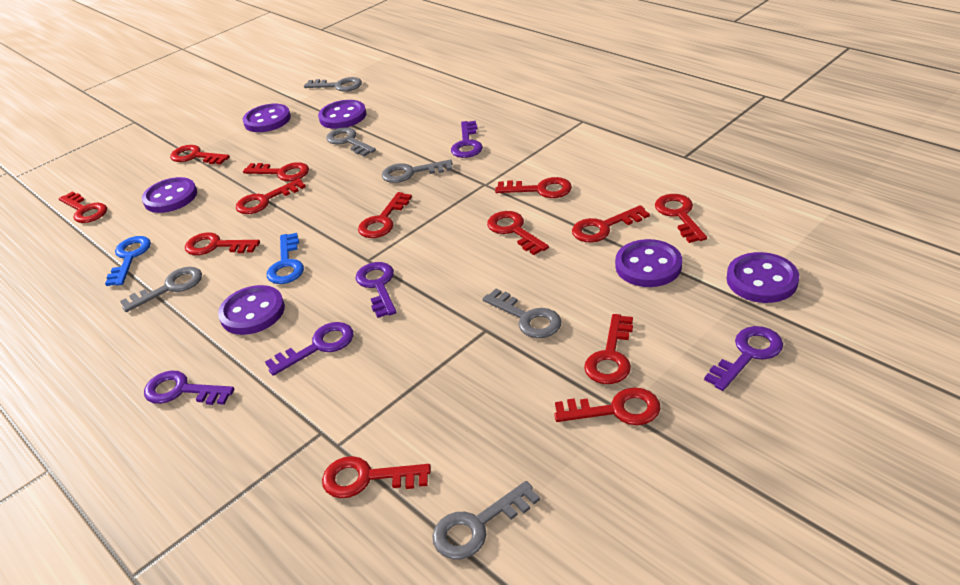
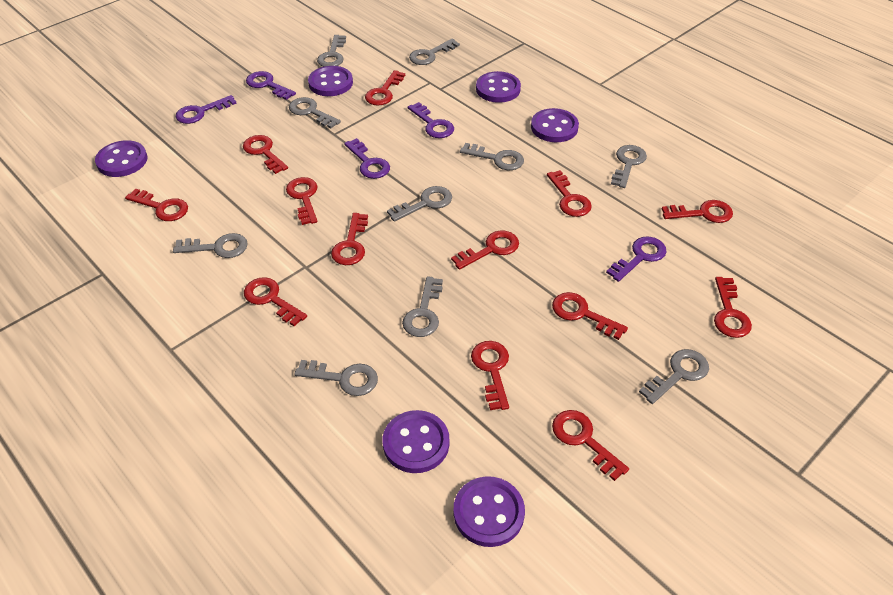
blue key: 2 -> 0
grey key: 6 -> 10

